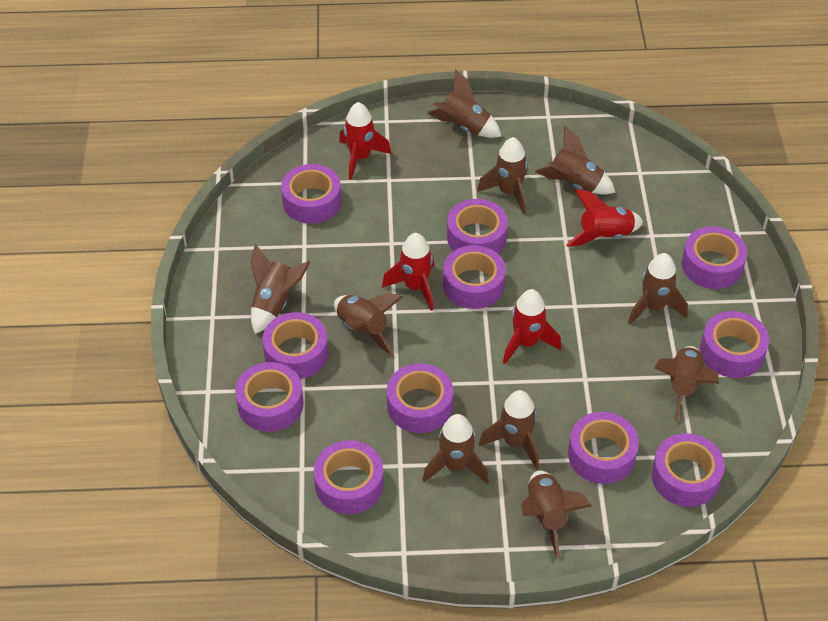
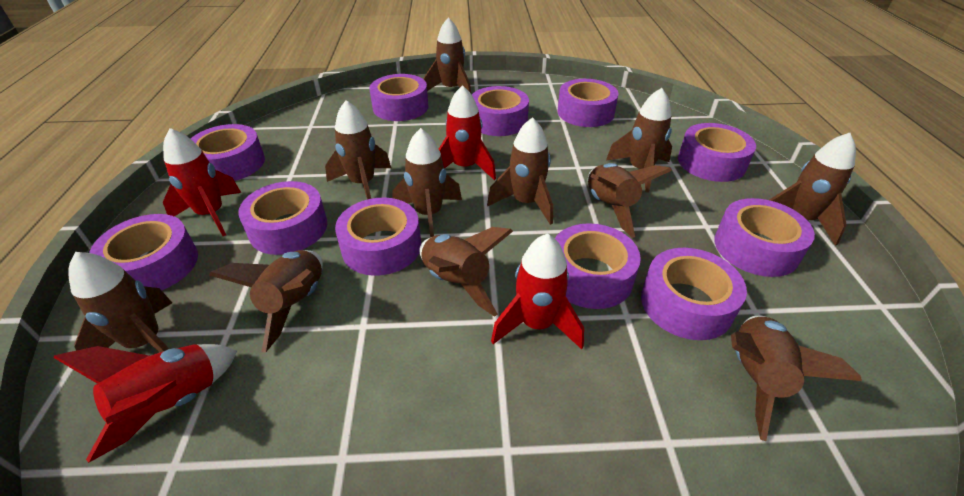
brown rocket: 10 -> 11

